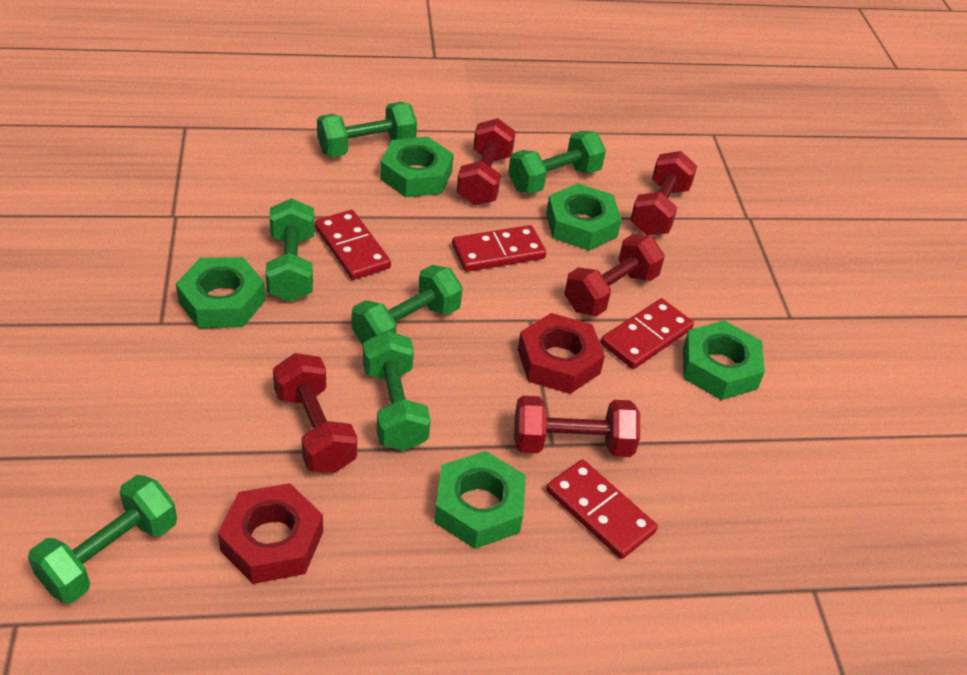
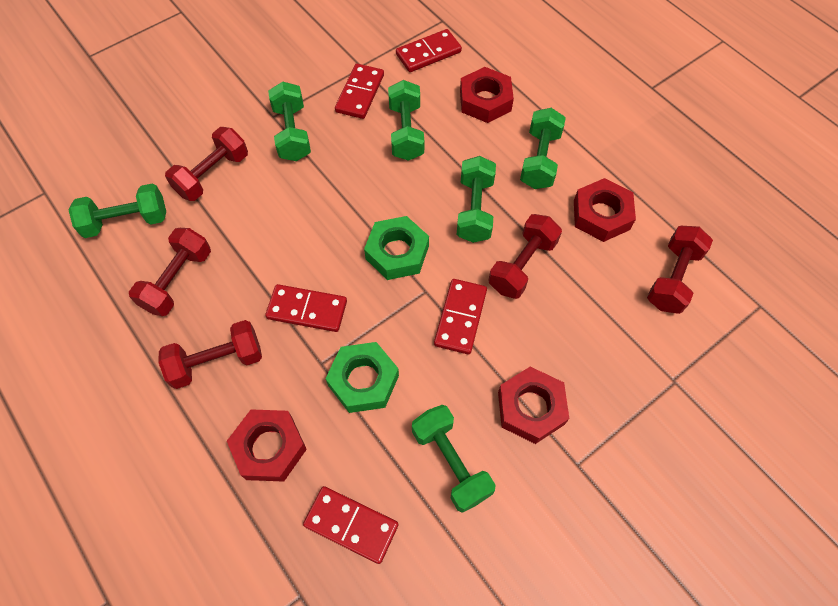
green nut: 5 -> 2
red domino: 4 -> 5
red nut: 2 -> 4

